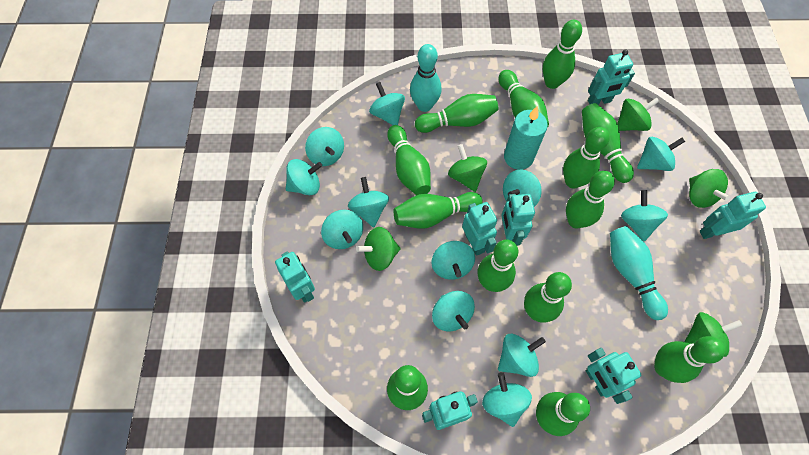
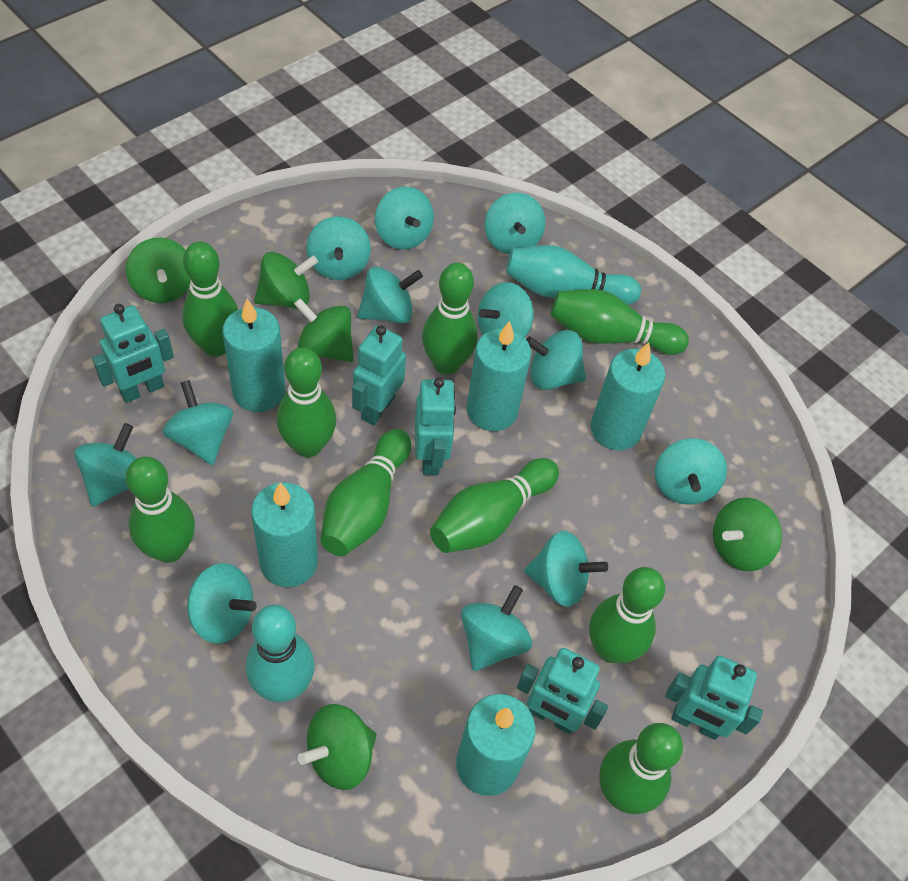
green bowling pin: 13 -> 9
turquoise candle: 1 -> 5
turquoise robot: 7 -> 5

